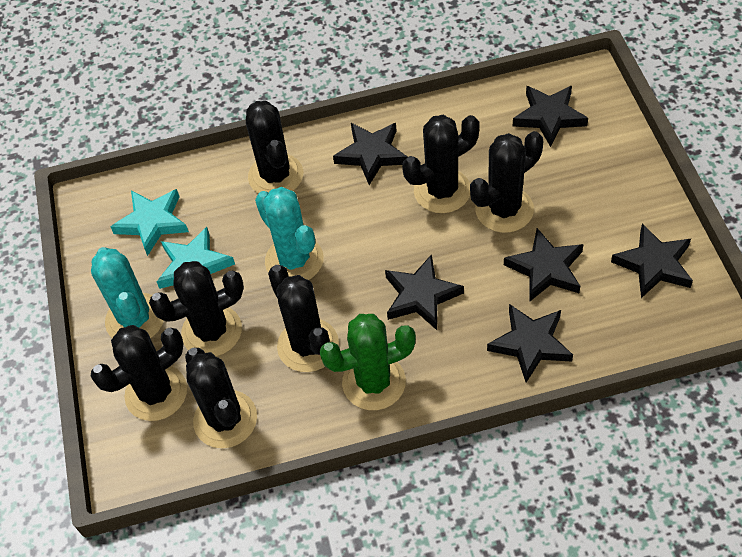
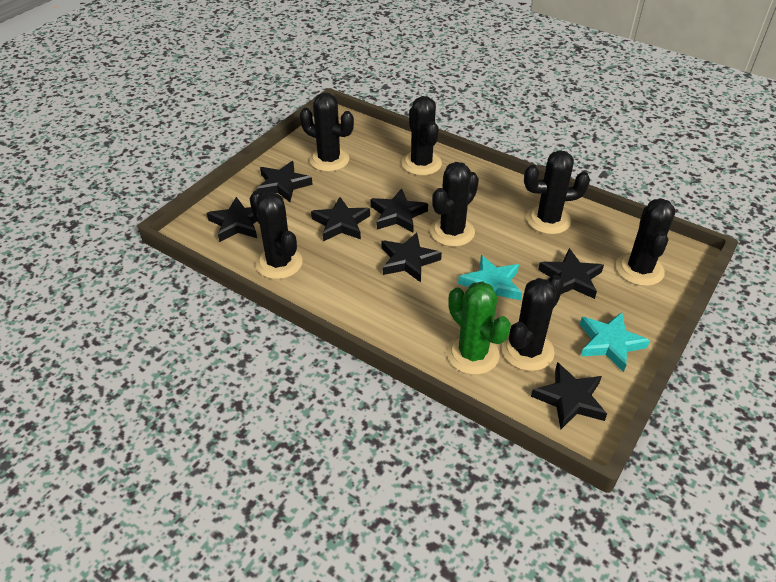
black star: 6 -> 7
turquoise cactus: 2 -> 0

